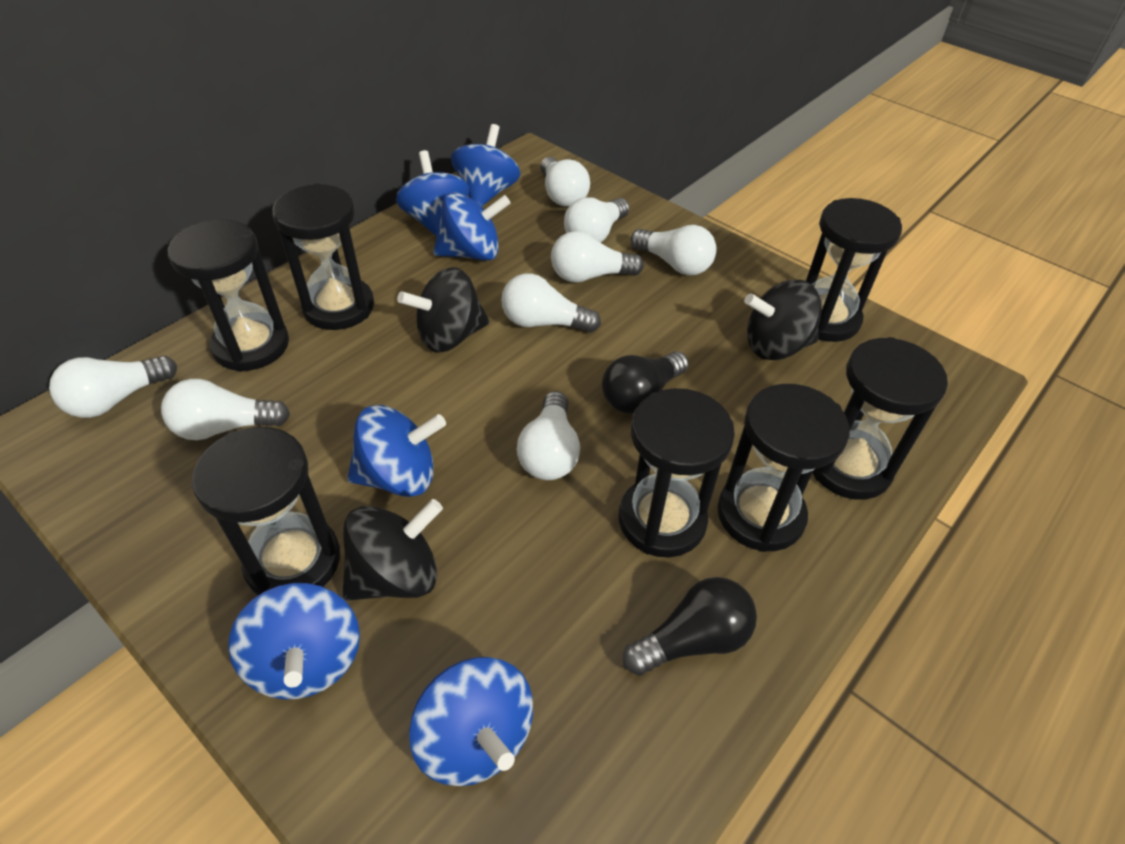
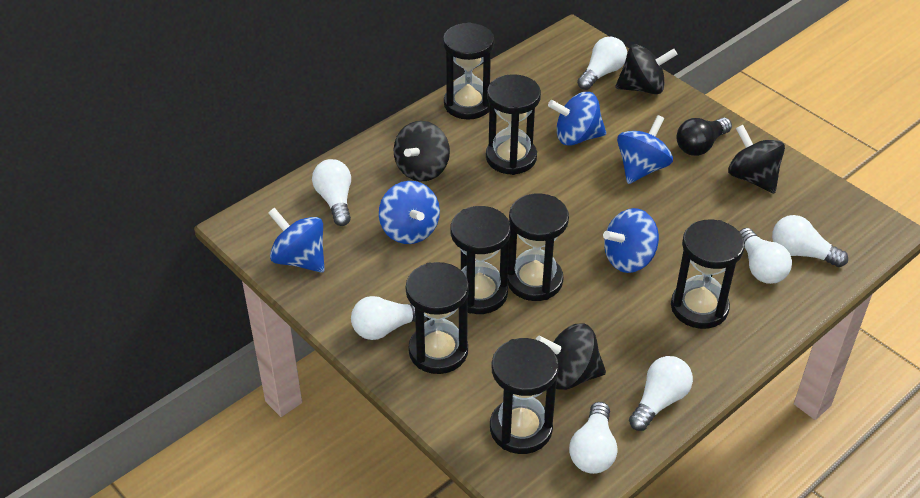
black light bulb: 2 -> 1
black spinning top: 3 -> 4
blue spinning top: 6 -> 5
white light bulb: 8 -> 7

